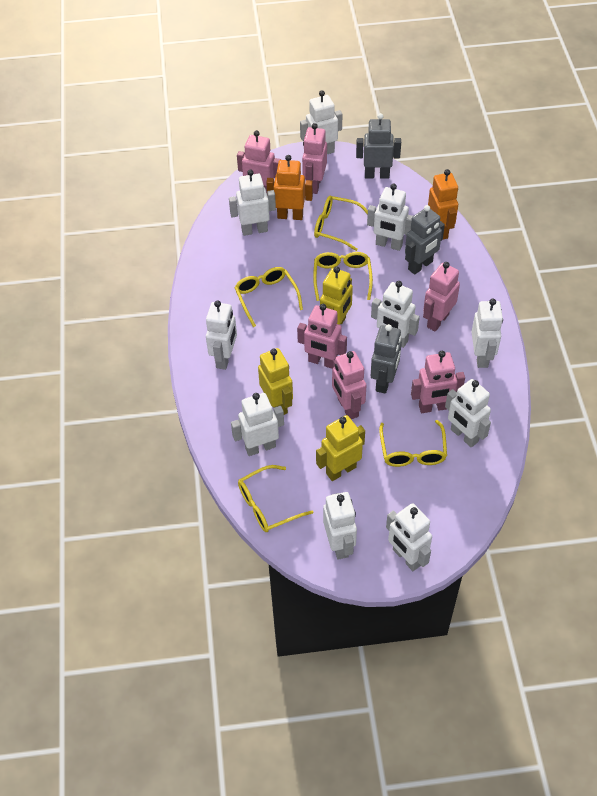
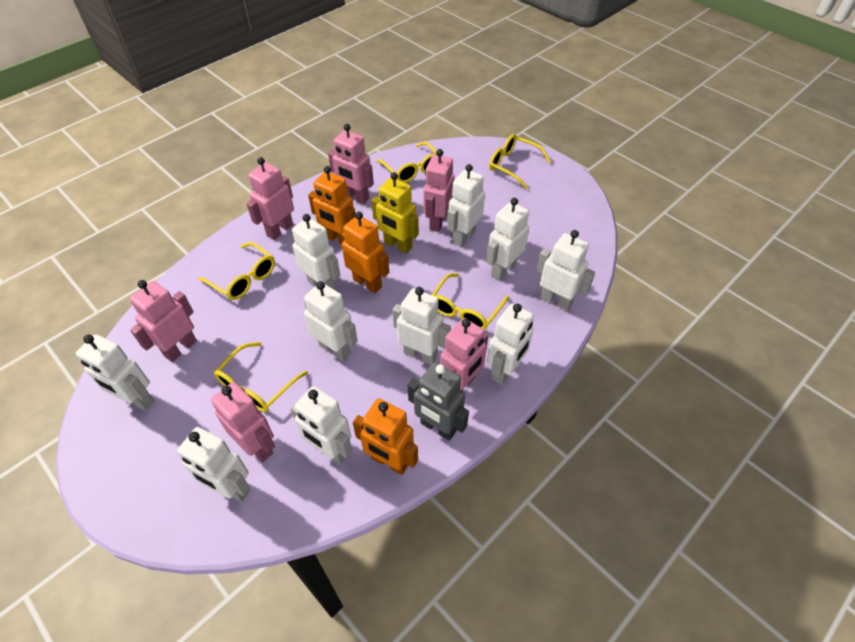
grey robot: 3 -> 1
orange robot: 2 -> 3
yellow robot: 3 -> 1

